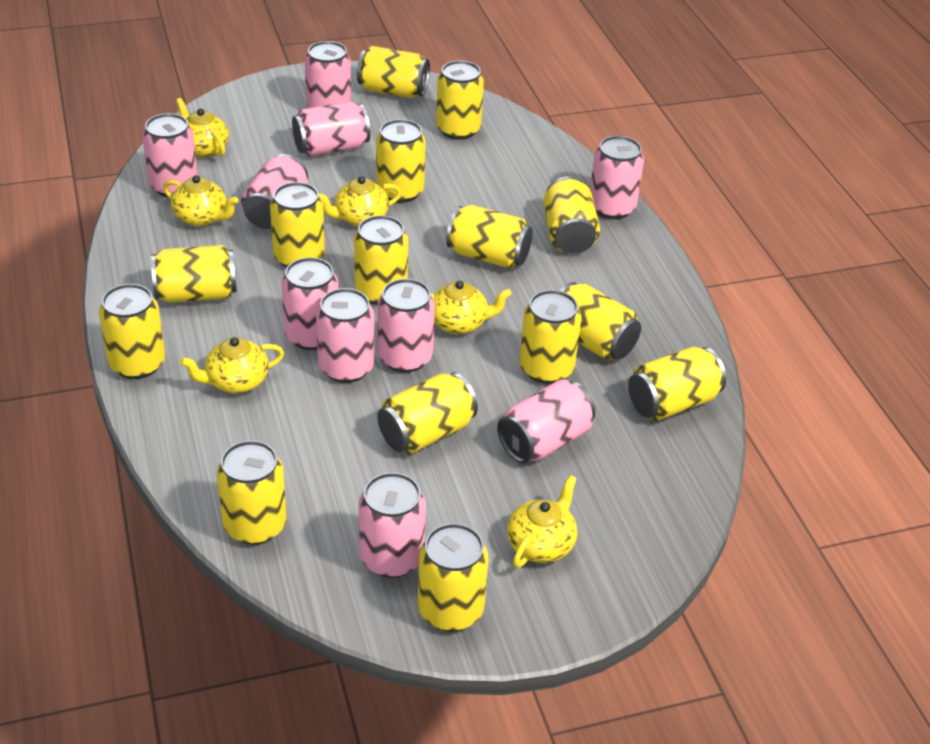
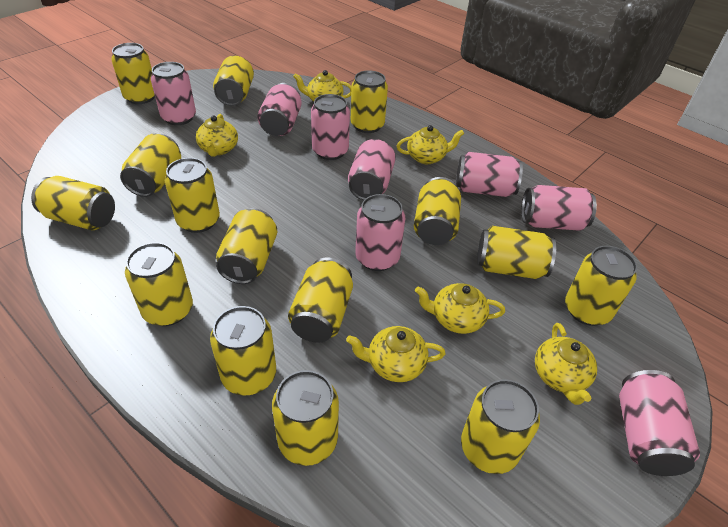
pink can: 10 -> 8

